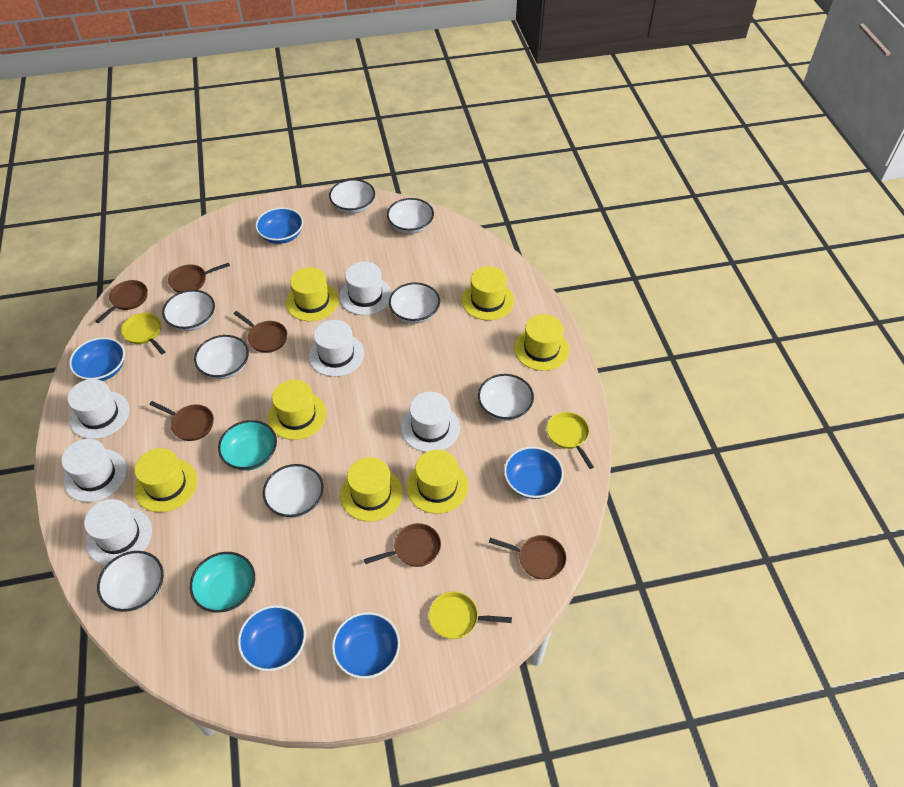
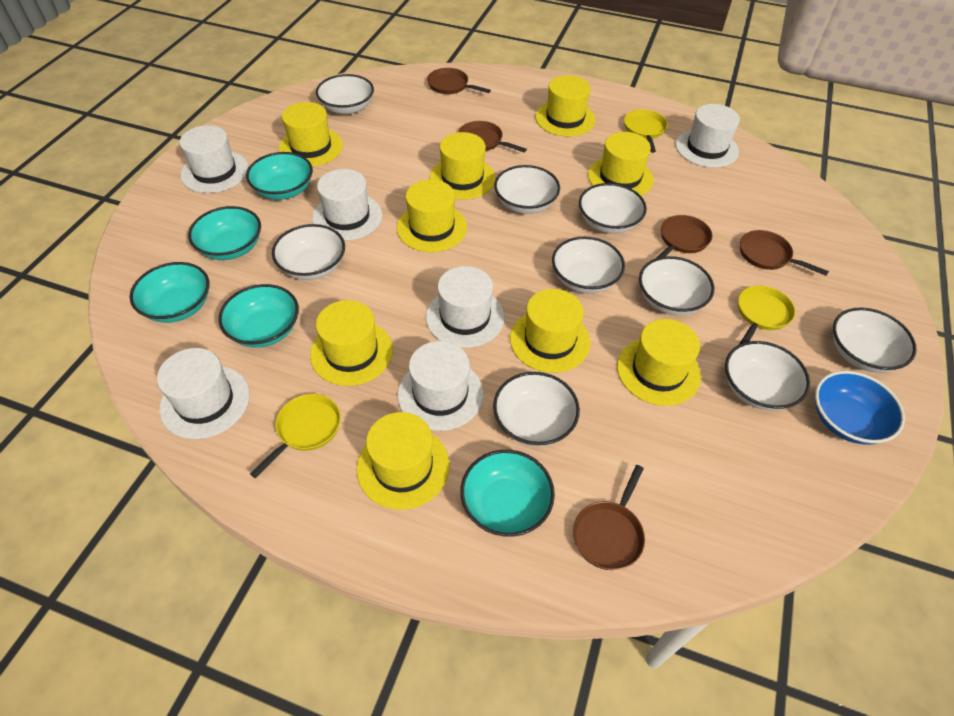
blue bowl: 5 -> 1
brown pan: 6 -> 5
turquoise bowl: 2 -> 5
white bowl: 8 -> 9
yellow hat: 7 -> 9

